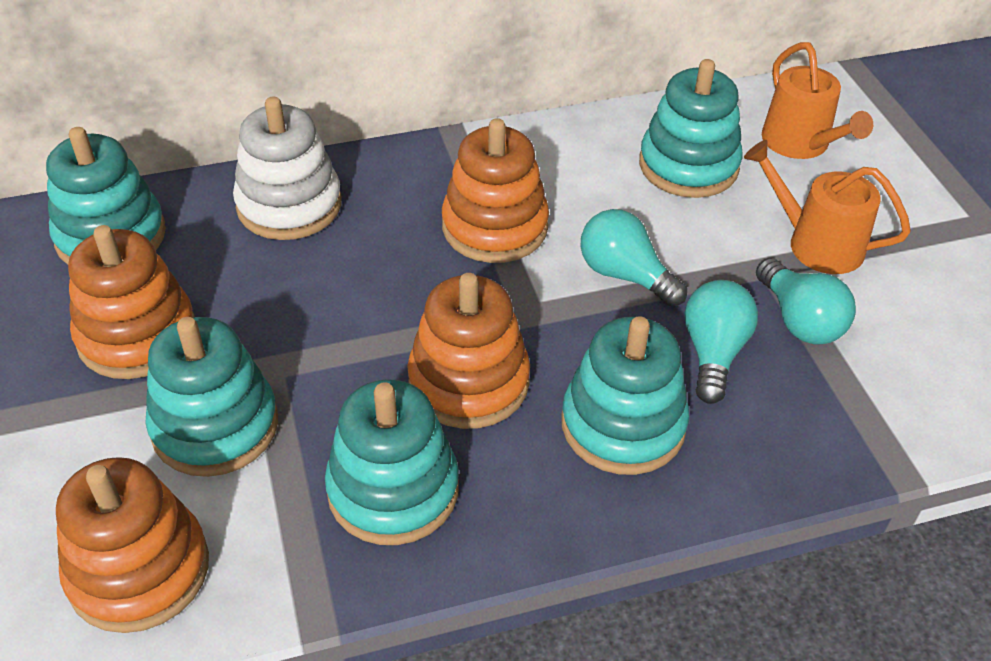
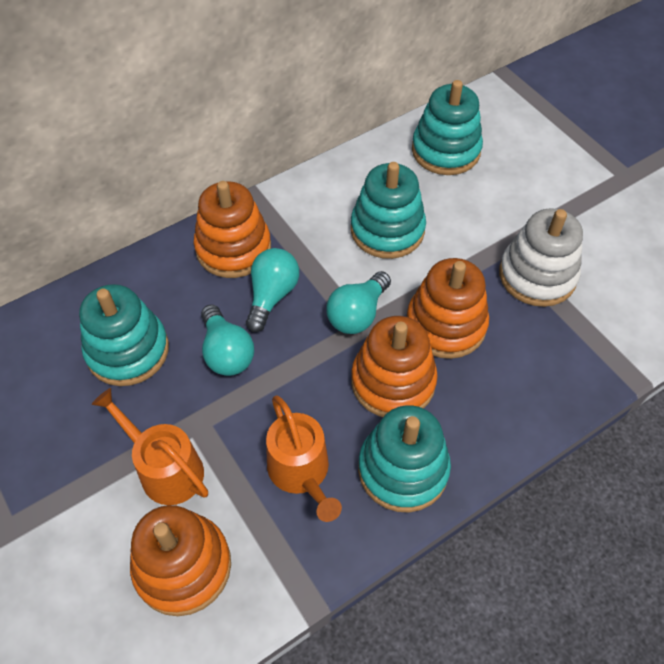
turquoise stacking toy: 5 -> 4

